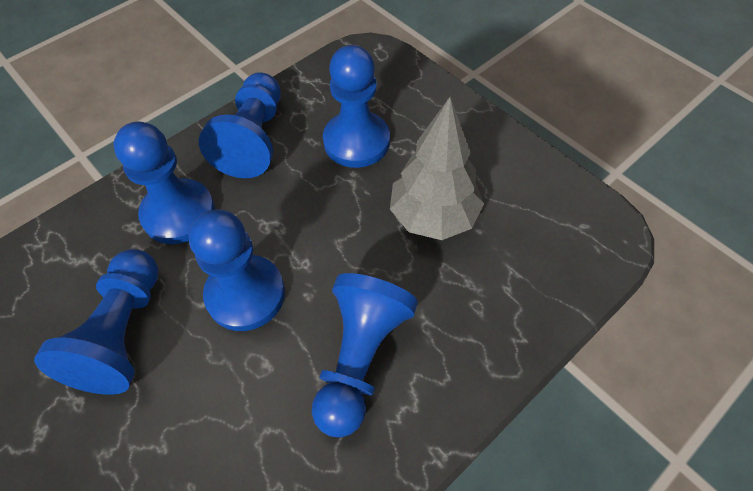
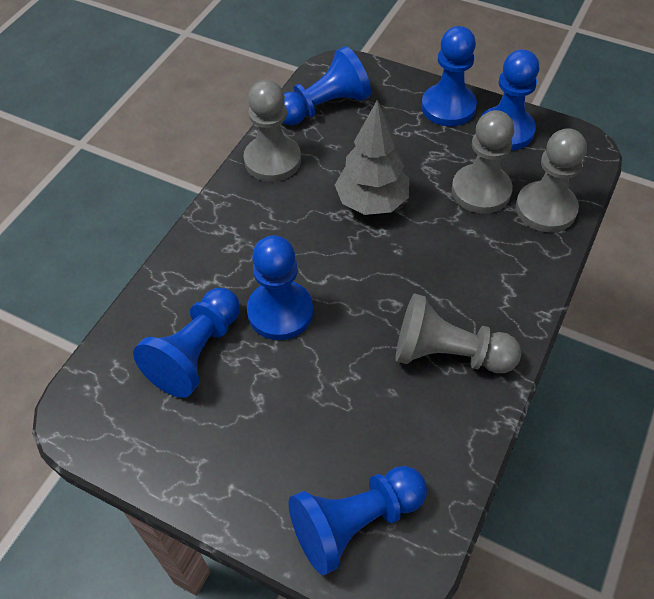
grey pawn: 0 -> 4

